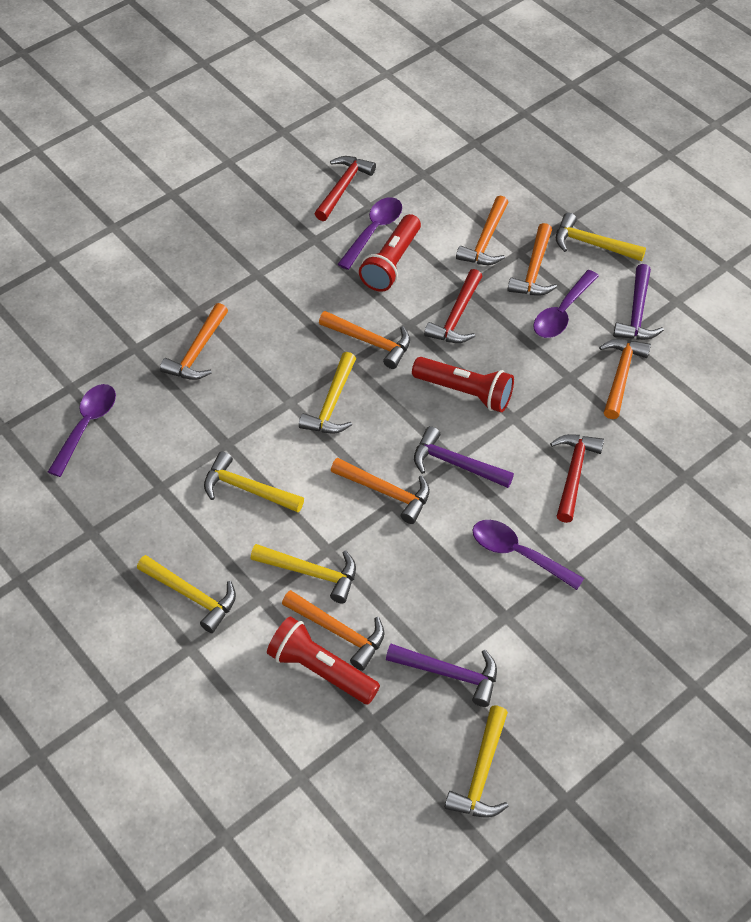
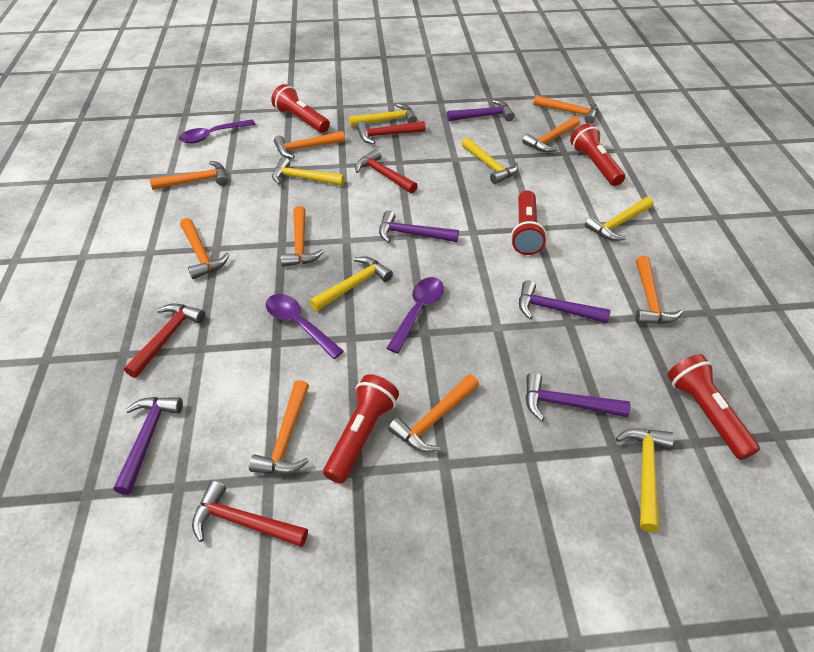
orange hammer: 7 -> 9
purple hammer: 3 -> 5
purple spoon: 4 -> 3
red flashlight: 3 -> 5
red hammer: 3 -> 4

